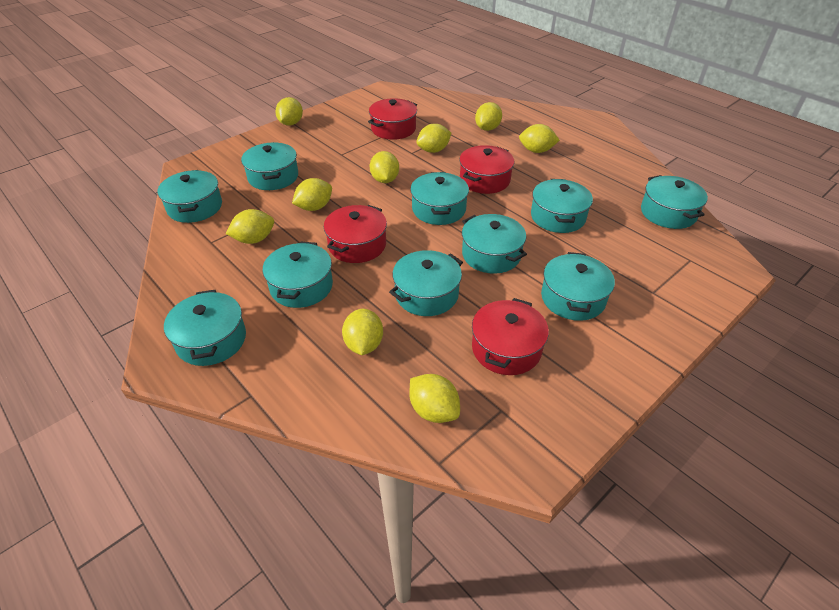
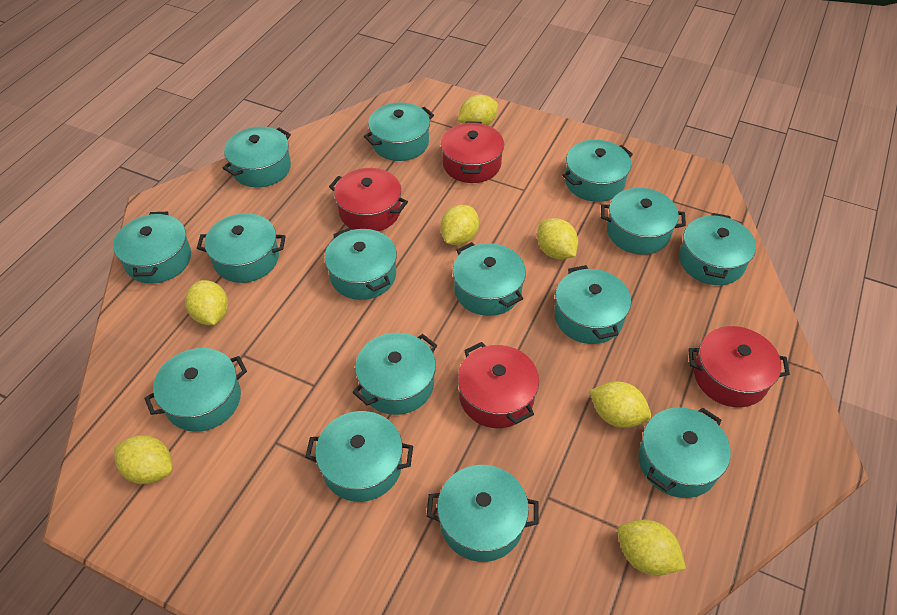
turquoise pot: 10 -> 15
yellow lemon: 9 -> 7

